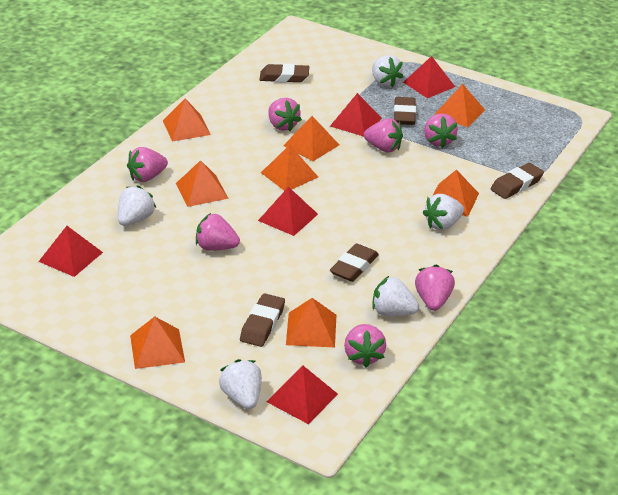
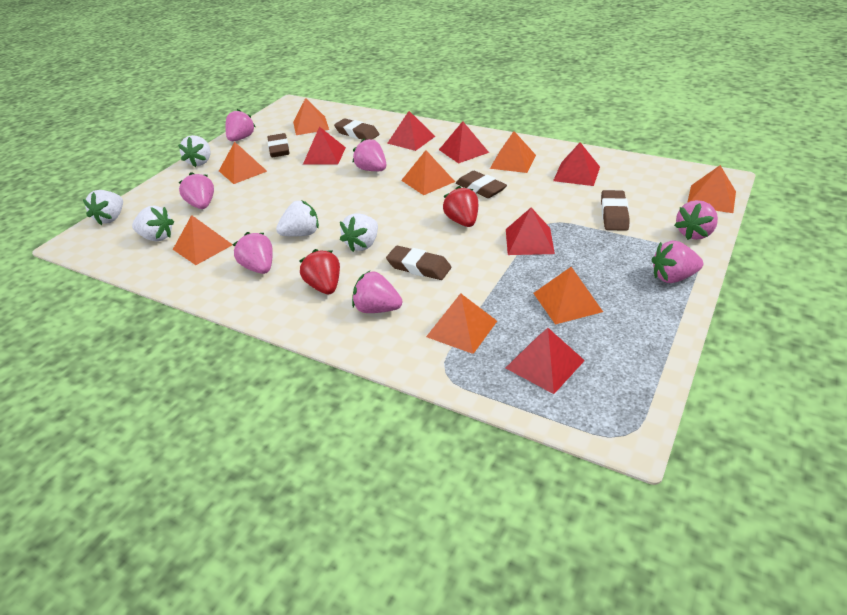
red pyramid: 5 -> 6
red strawberry: 0 -> 2

